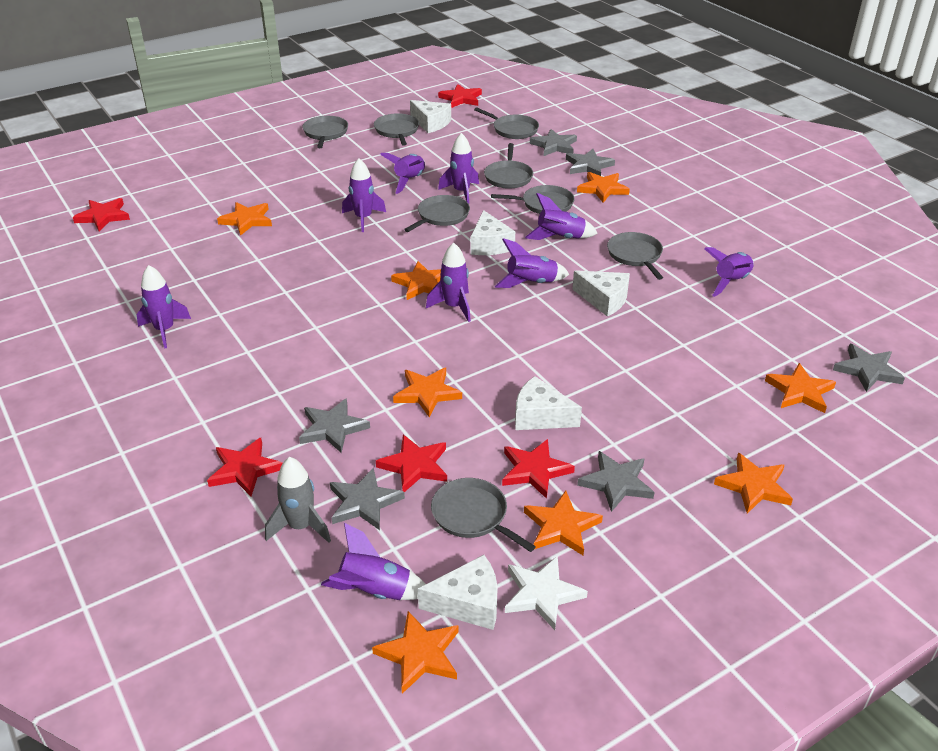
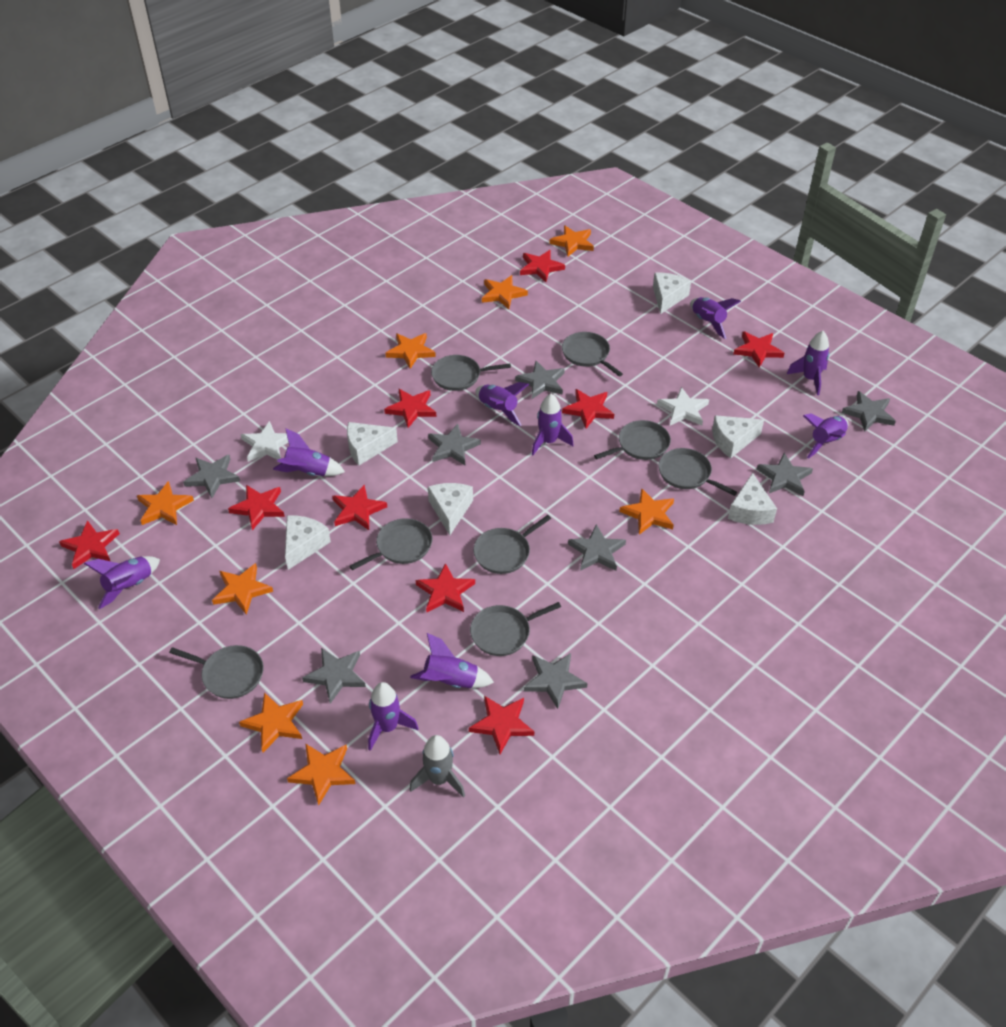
grey star: 6 -> 8
red star: 5 -> 9
white cheese: 5 -> 6
white star: 1 -> 2

